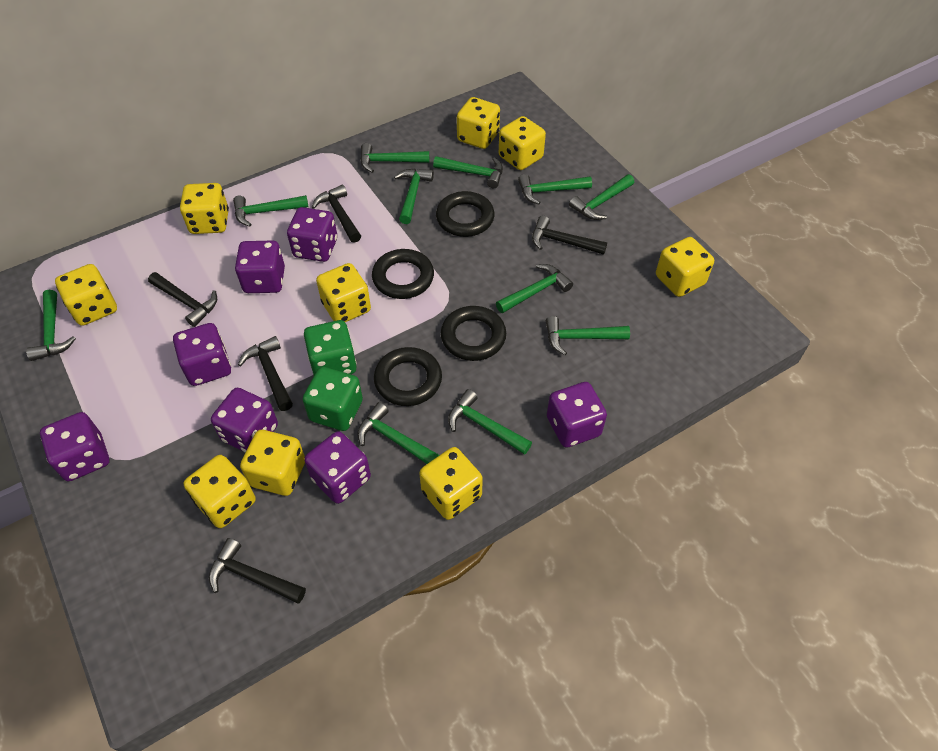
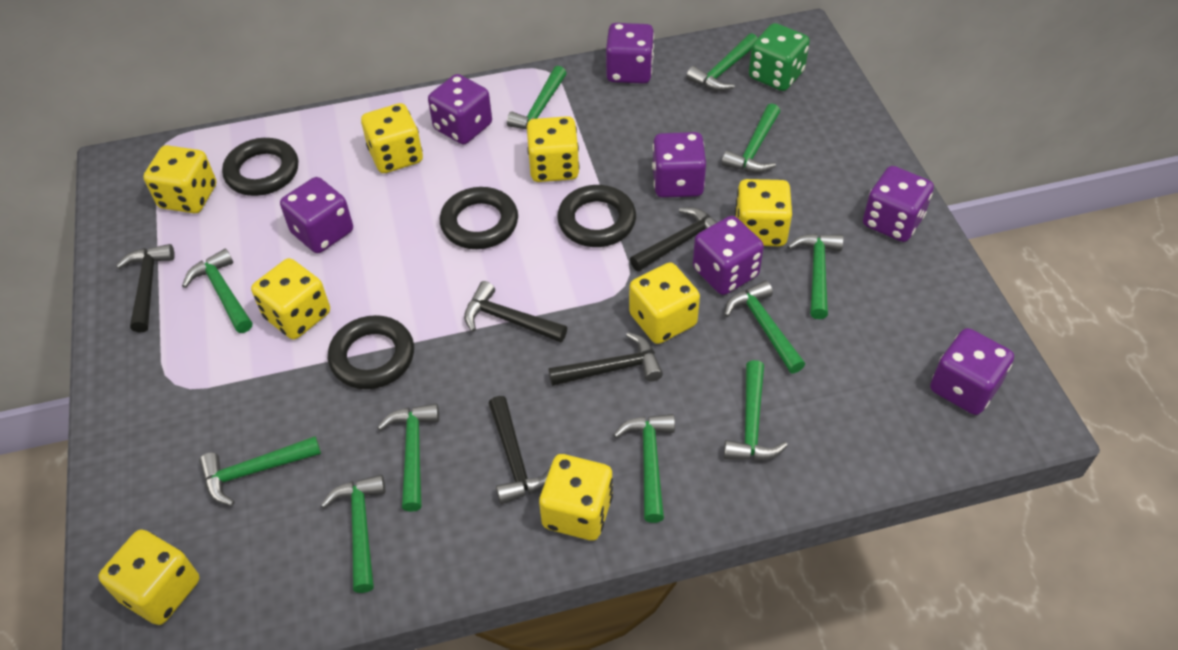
green dice: 2 -> 1
yellow dice: 9 -> 8

